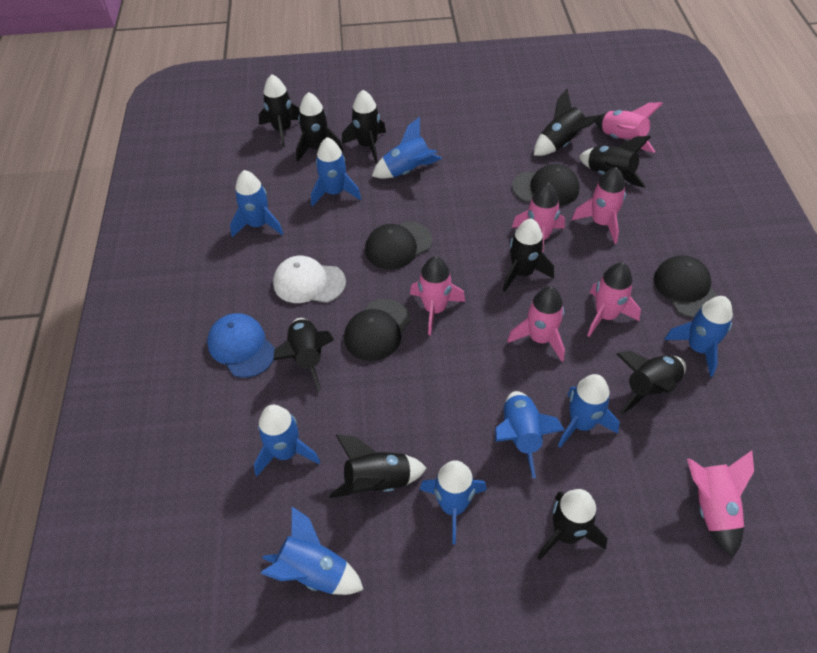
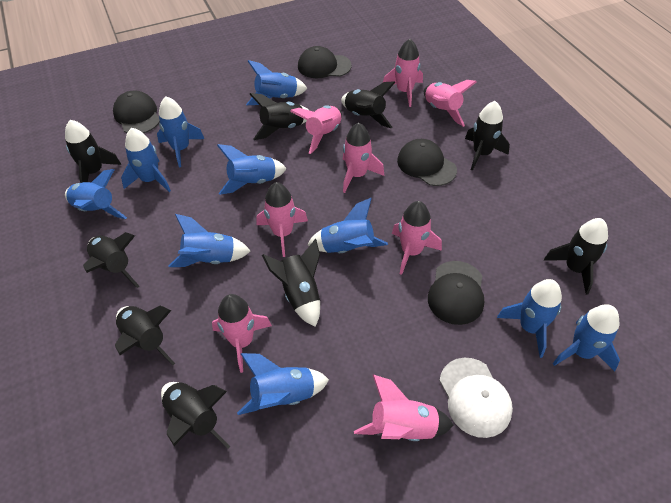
black rocket: 10 -> 9
blue cap: 1 -> 0
blue rocket: 9 -> 10
pink rocket: 7 -> 8

